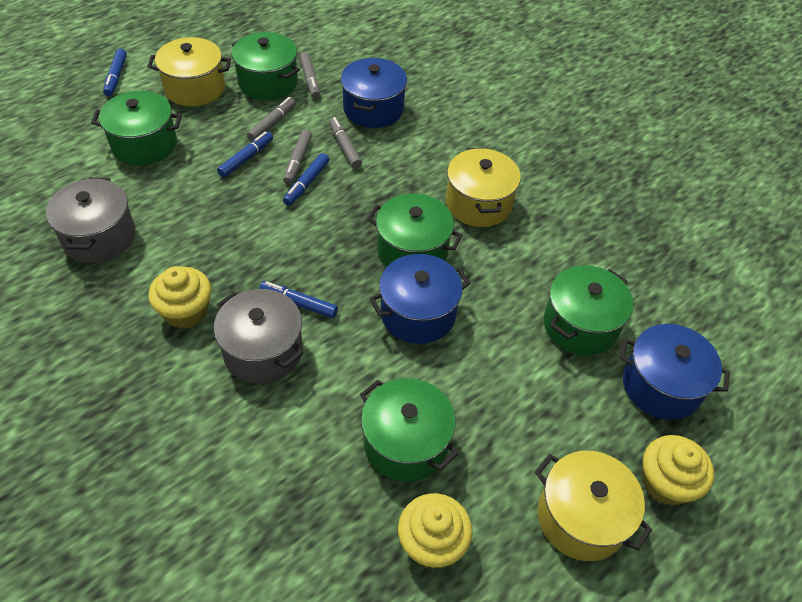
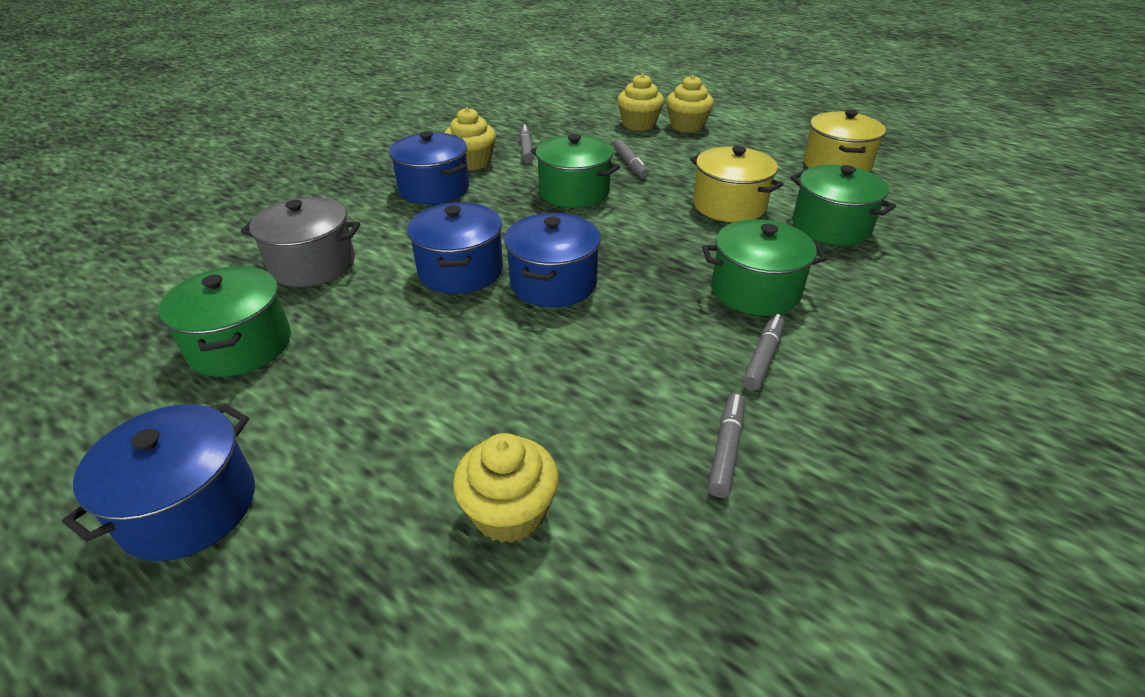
blue marker: 4 -> 0
blue pot: 3 -> 4
green pot: 5 -> 4
grey pot: 2 -> 1
yellow cupcake: 3 -> 4
yellow pot: 3 -> 2

